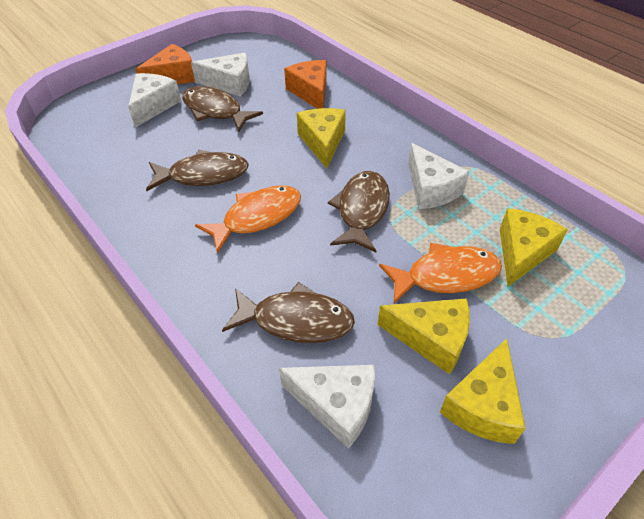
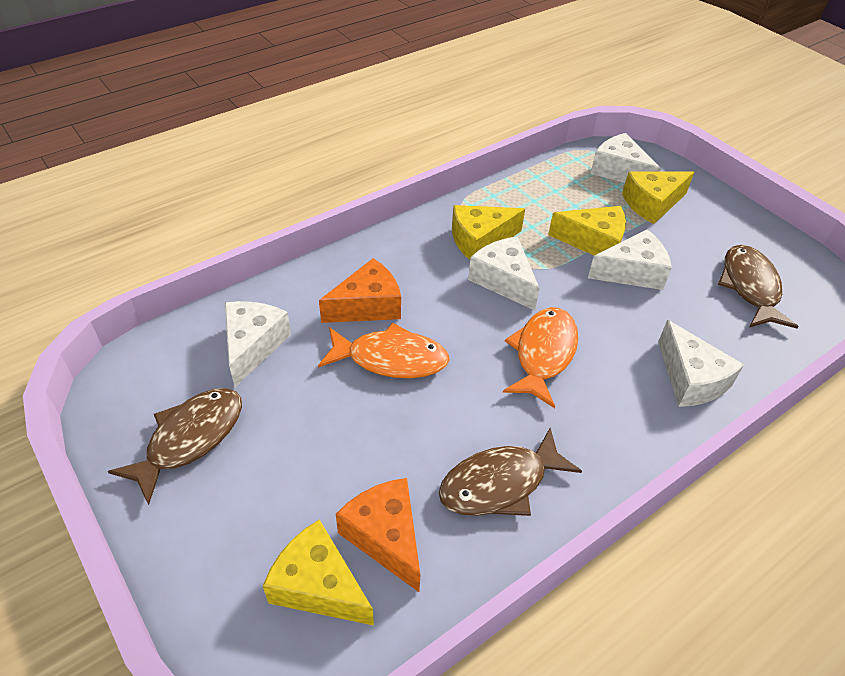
brown fish: 4 -> 3
white cheese: 4 -> 5

